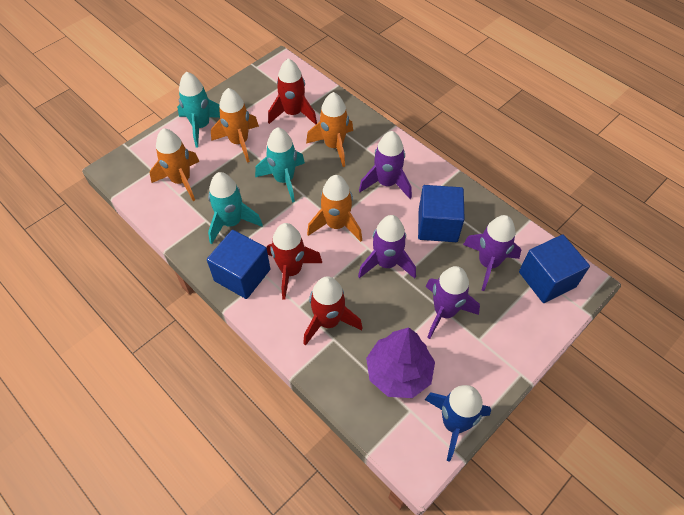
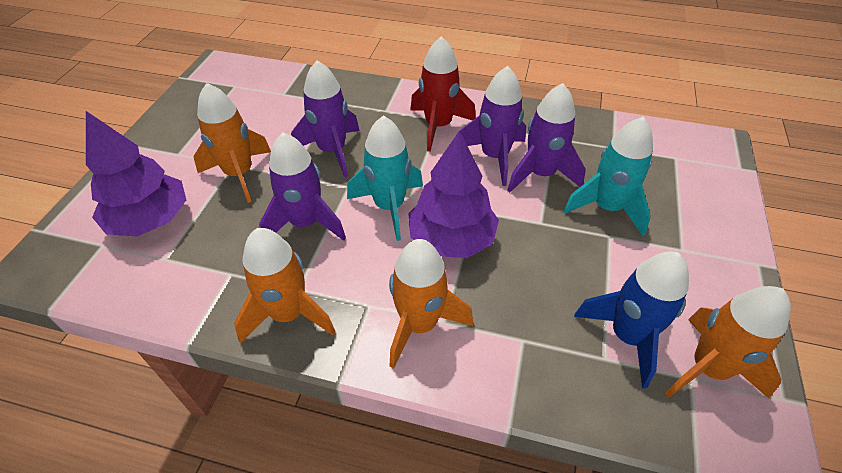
blue cube: 3 -> 0
purple tree: 1 -> 2
red rocket: 3 -> 1
turquoise rocket: 3 -> 2

